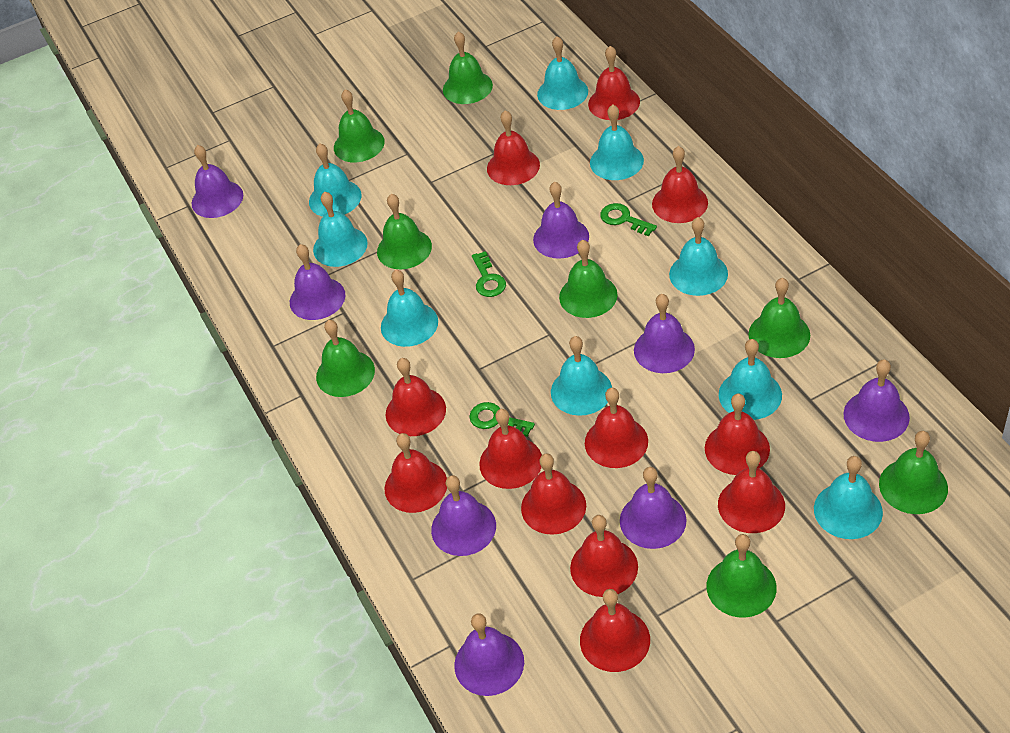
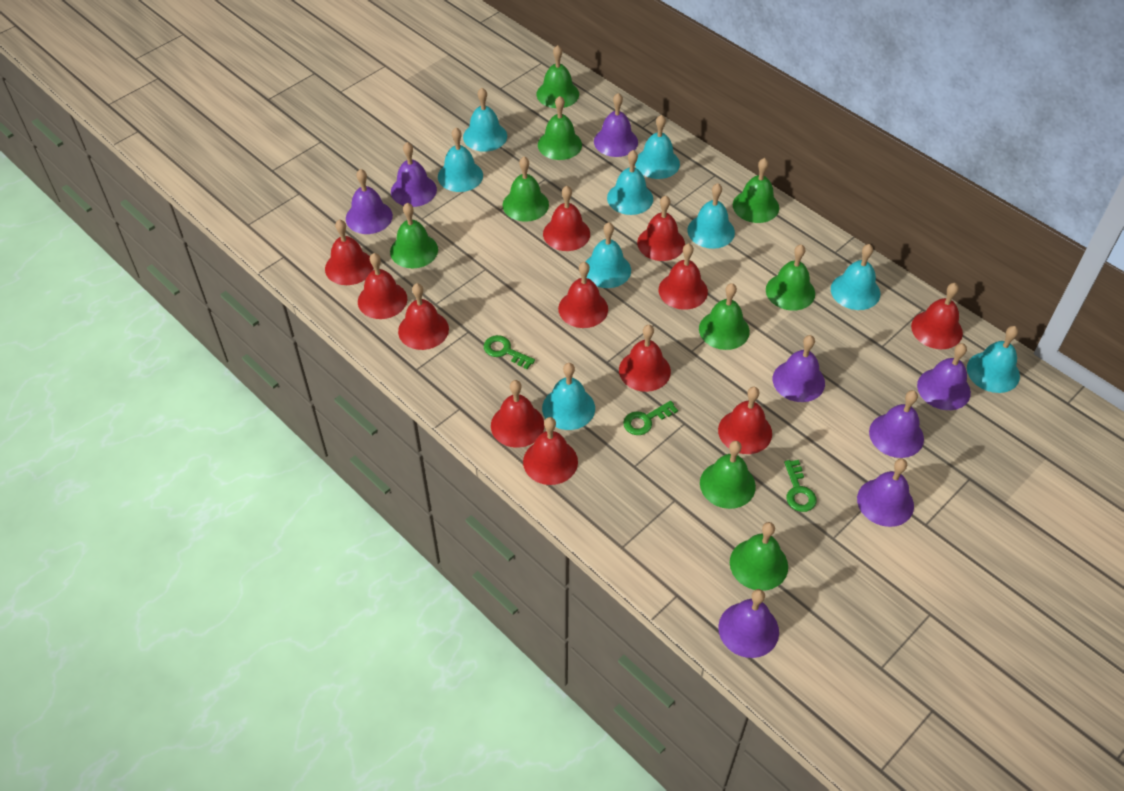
green bell: 8 -> 9

